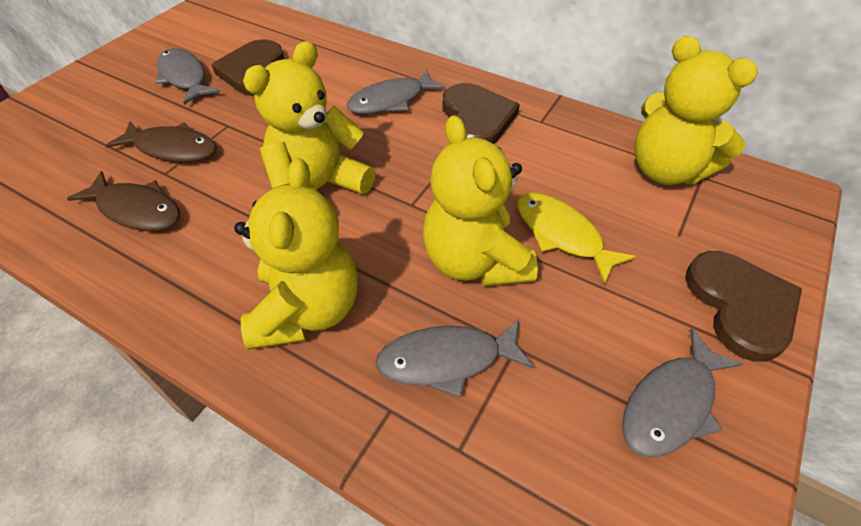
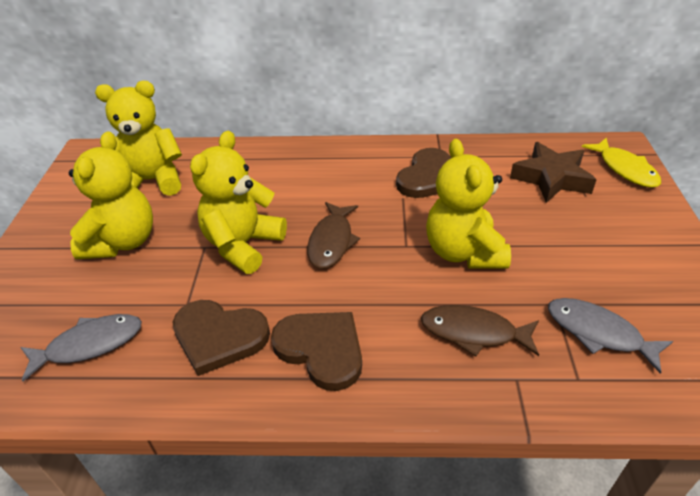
brown star: 0 -> 1
grey fish: 4 -> 2

